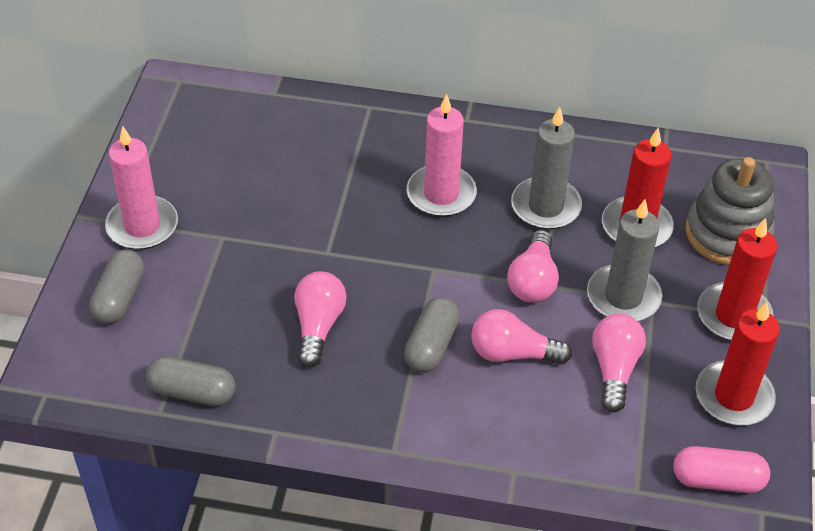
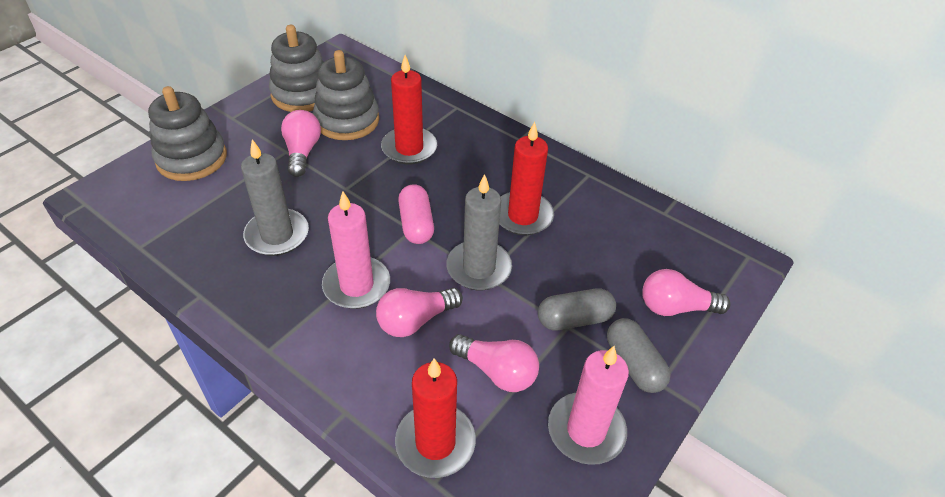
grey capsule: 3 -> 2
grey stacking toy: 1 -> 3

